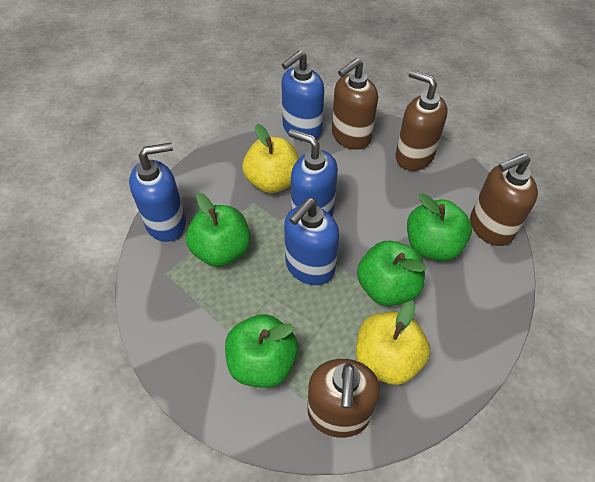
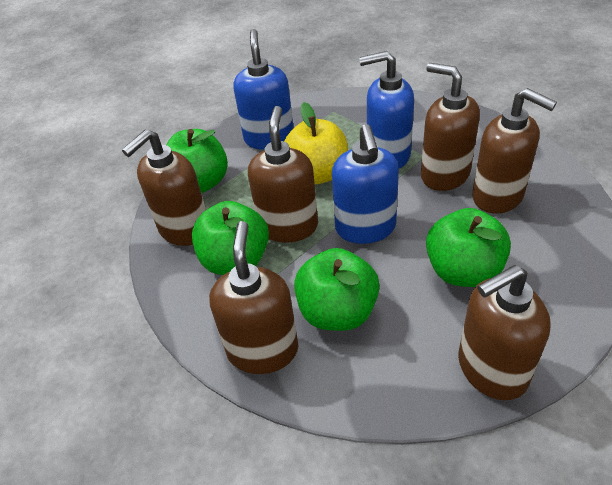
blue soap dispenser: 4 -> 3
brown soap dispenser: 4 -> 6
yellow apple: 2 -> 1

